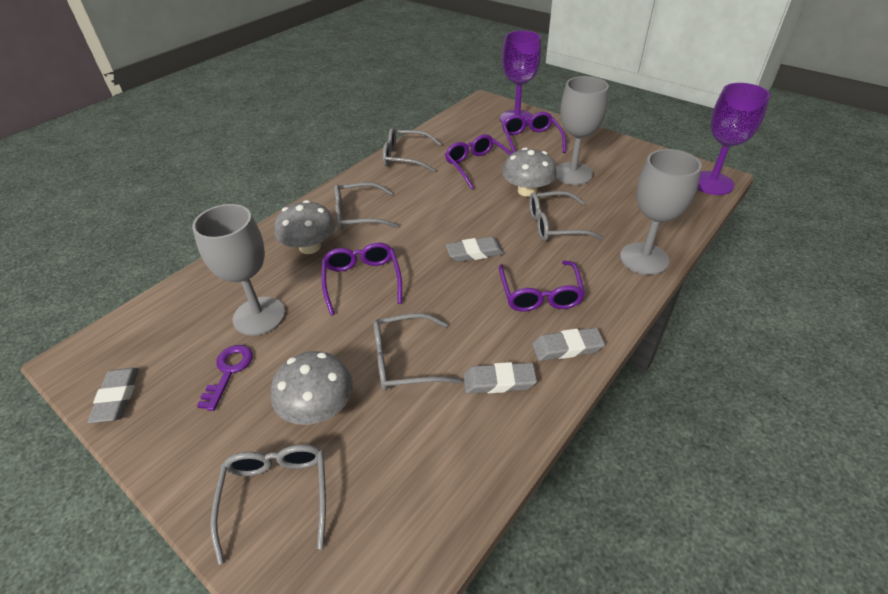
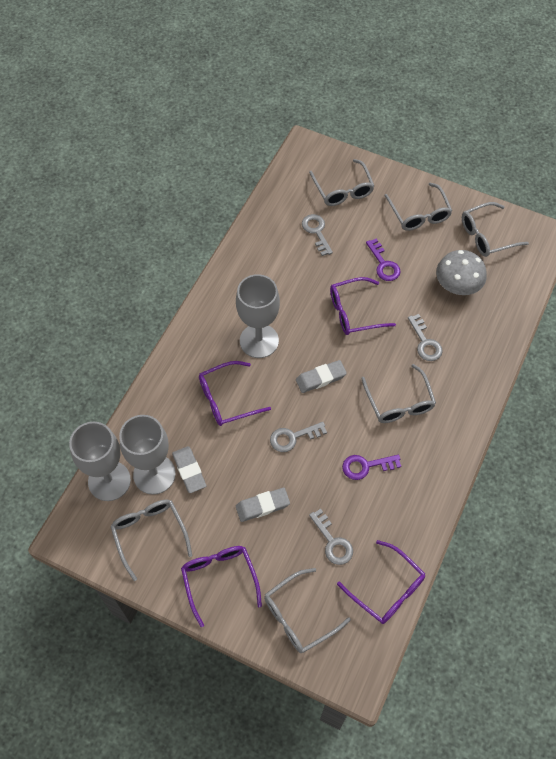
grey eraser: 4 -> 3
grey glasses: 5 -> 6
grey key: 0 -> 4
grey mushroom: 3 -> 1
purple goblet: 2 -> 0
purple key: 1 -> 2

